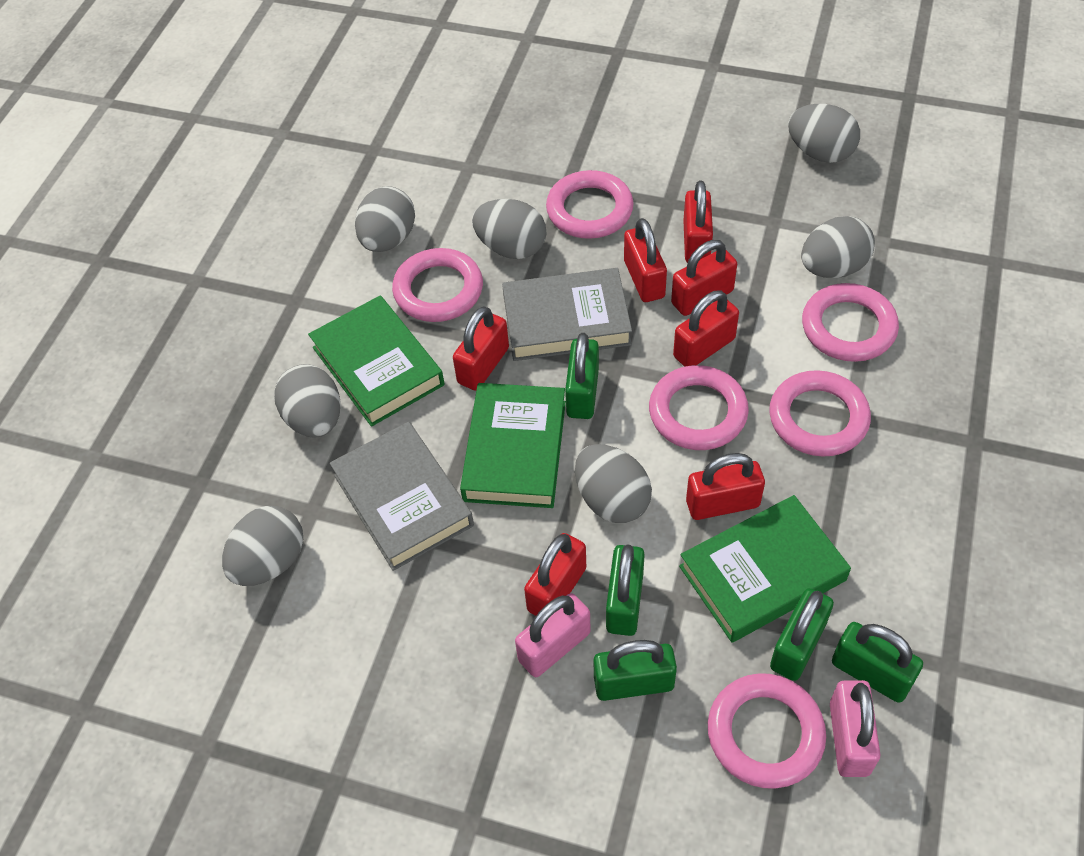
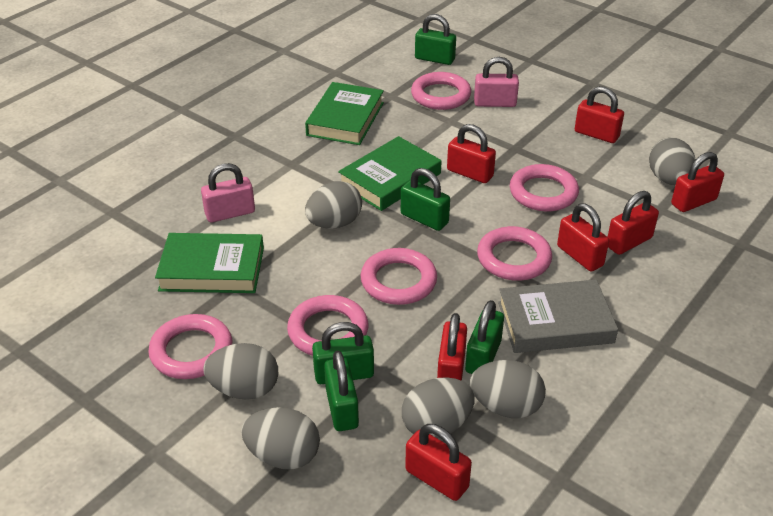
grey book: 2 -> 1
grey egg: 7 -> 6

